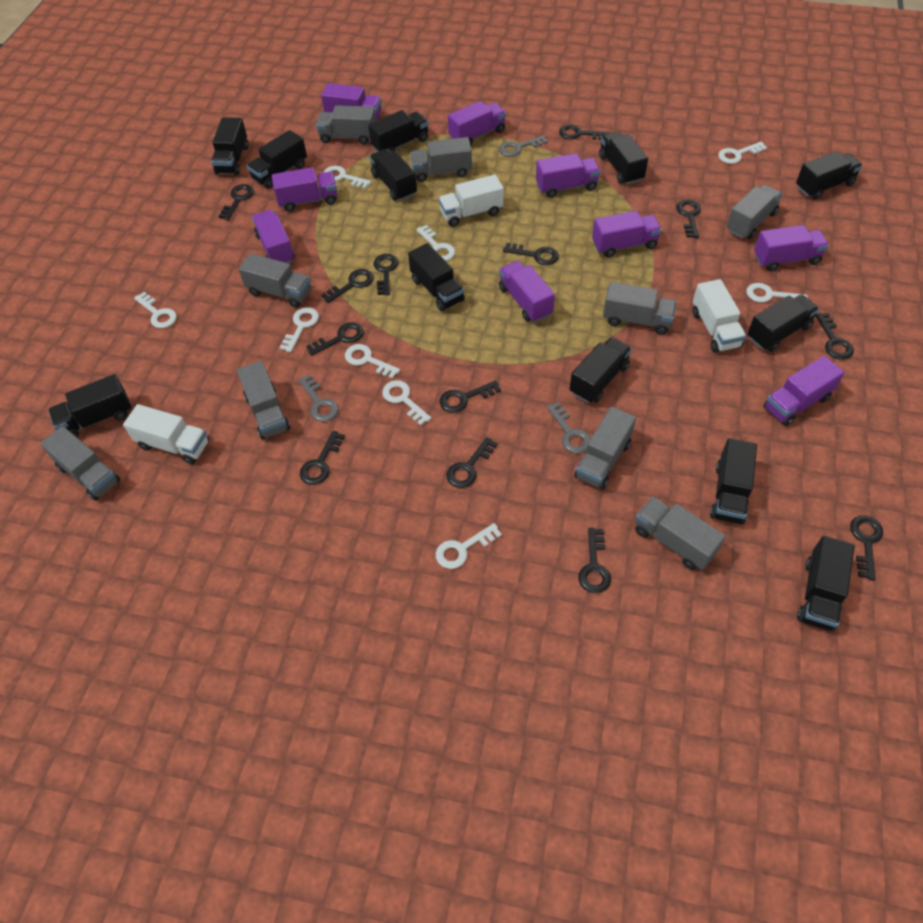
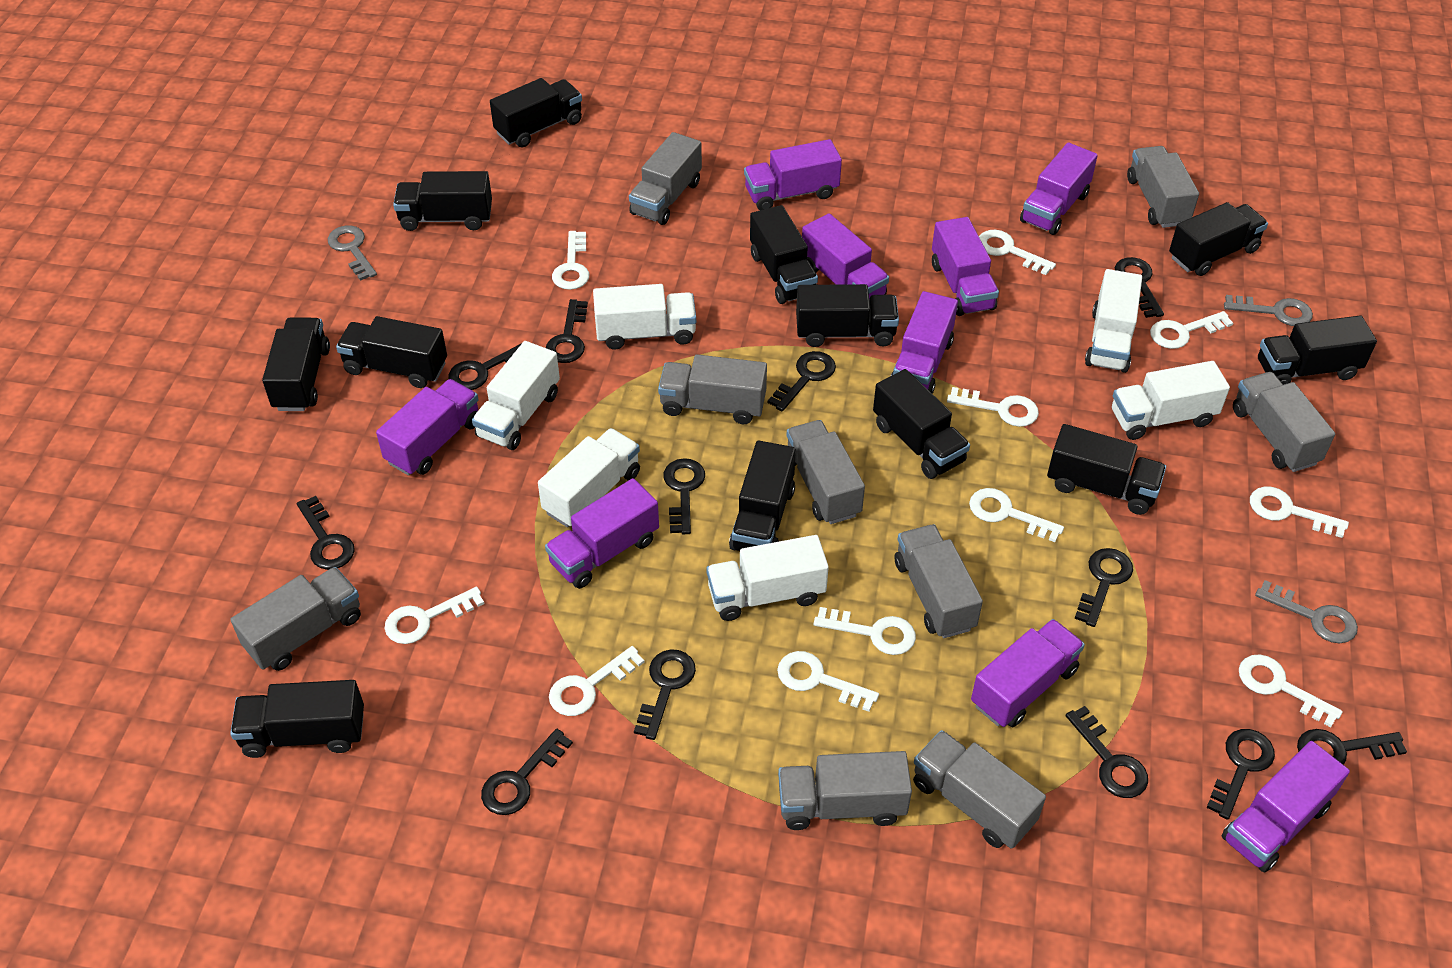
black key: 13 -> 12
white key: 9 -> 11
white truck: 3 -> 6

